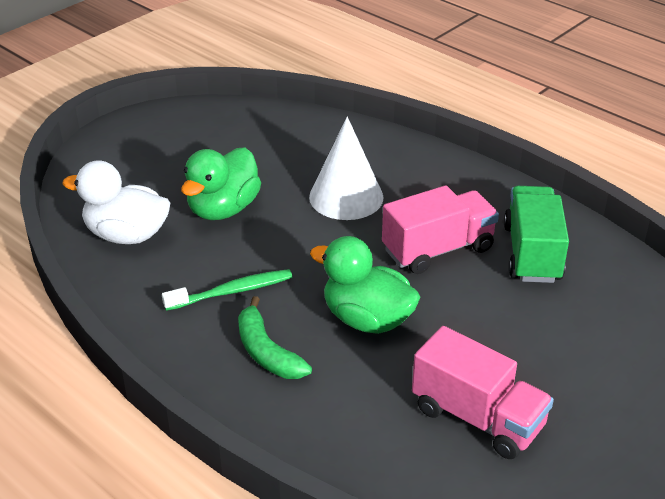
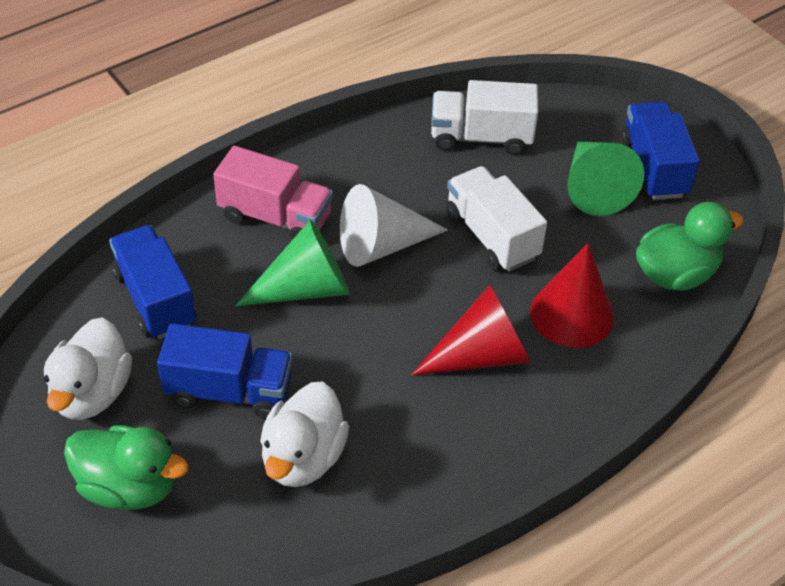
blue truck: 0 -> 3
green banana: 1 -> 0
green cone: 0 -> 2
green toothbrush: 1 -> 0
green truck: 1 -> 0
pink truck: 2 -> 1
red cone: 0 -> 2
white duck: 1 -> 2
white truck: 0 -> 2

